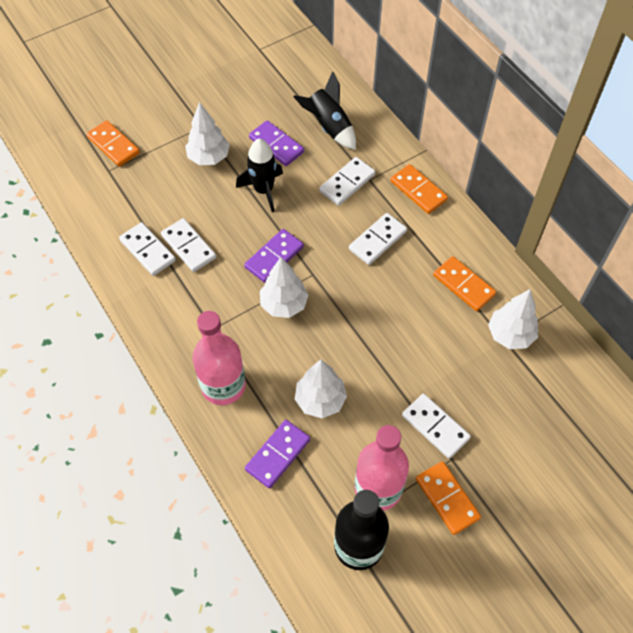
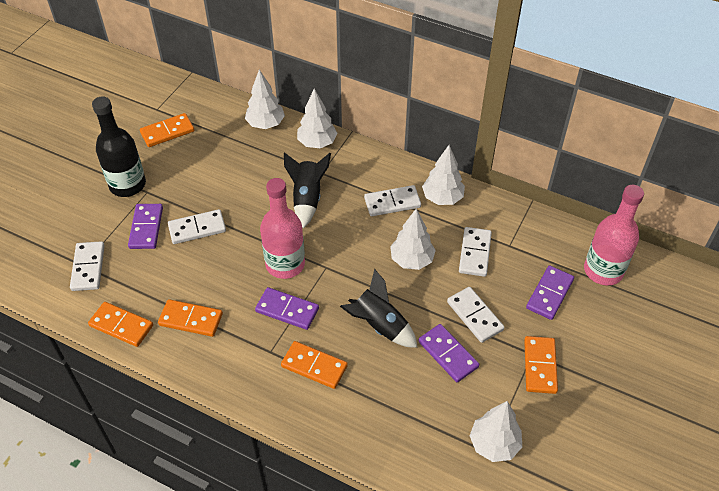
orange domino: 4 -> 5
purple domino: 3 -> 4
white tree: 4 -> 5

